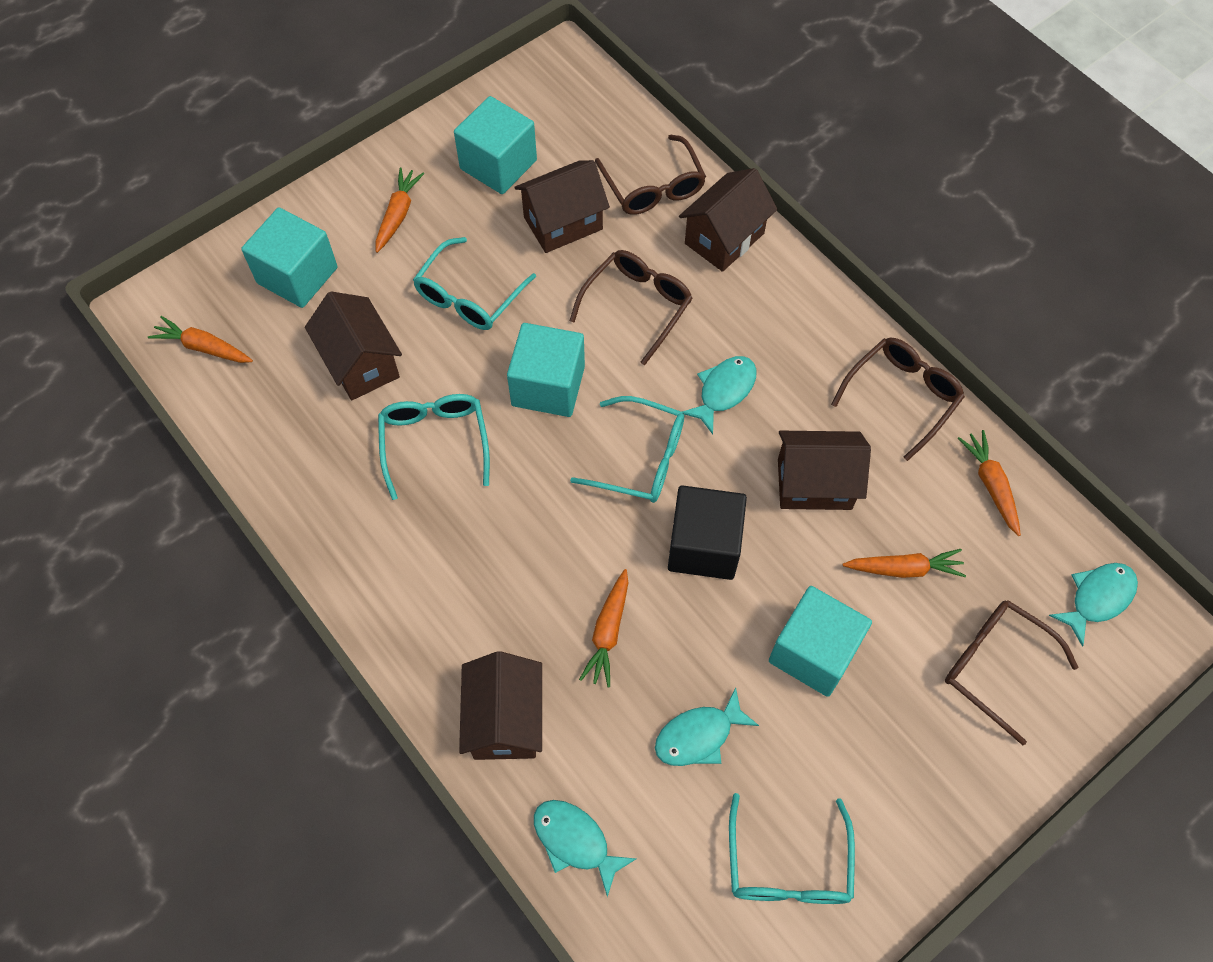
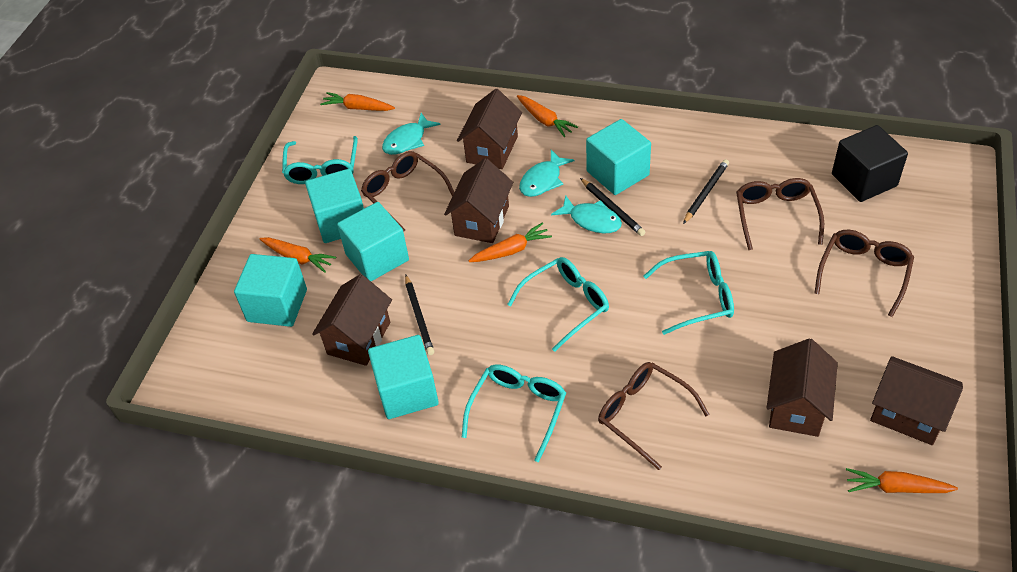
black pencil: 0 -> 3
turquoise cube: 4 -> 5
turquoise fish: 4 -> 3

